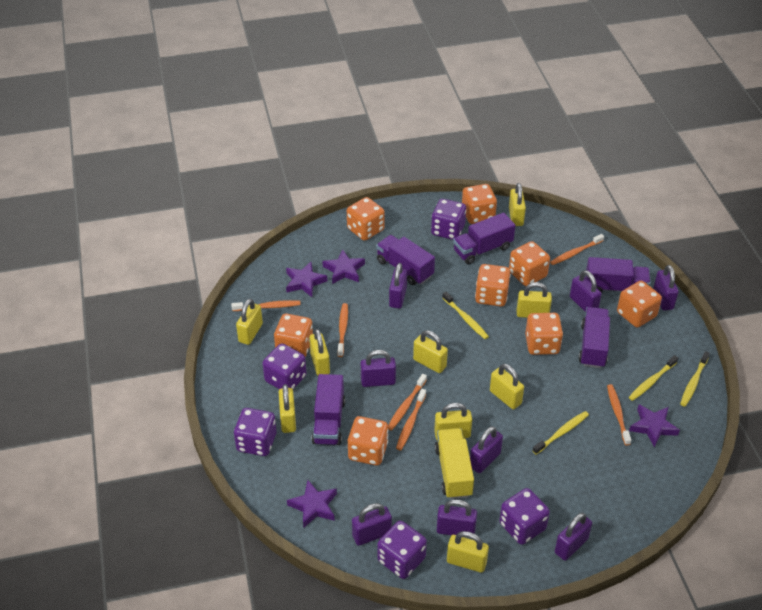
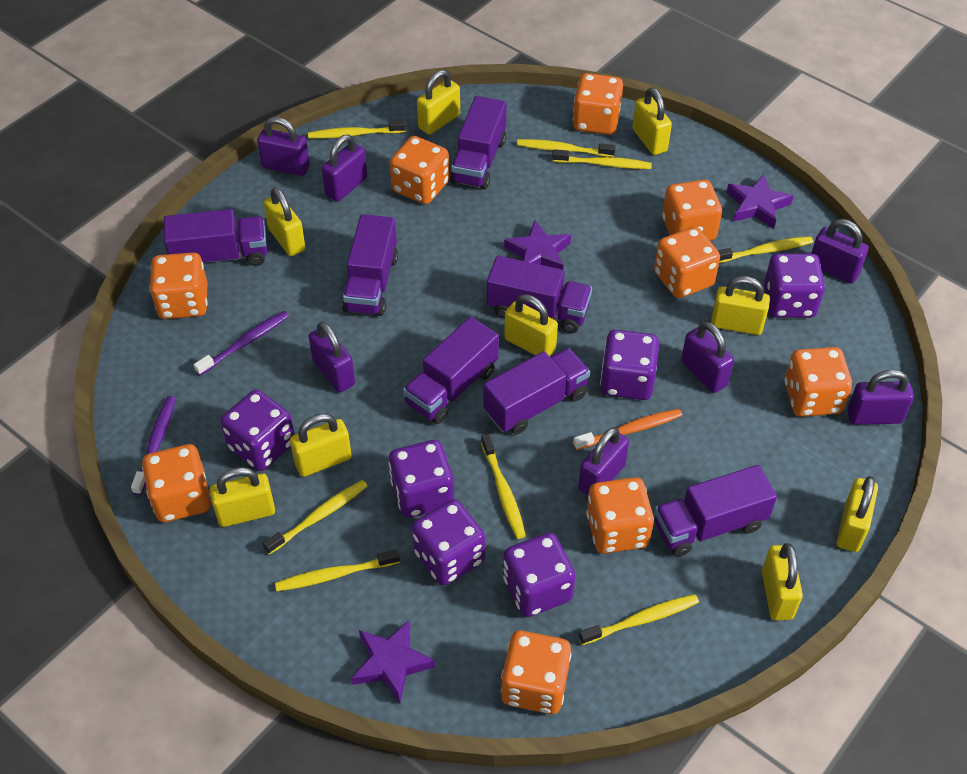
orange dice: 8 -> 9
orange toothbrush: 6 -> 1
purple dice: 5 -> 6
purple padlock: 8 -> 7
purple star: 4 -> 3
purple toothbrush: 0 -> 2
purple truck: 5 -> 7
yellow toothbrush: 4 -> 8
yellow truck: 1 -> 0

